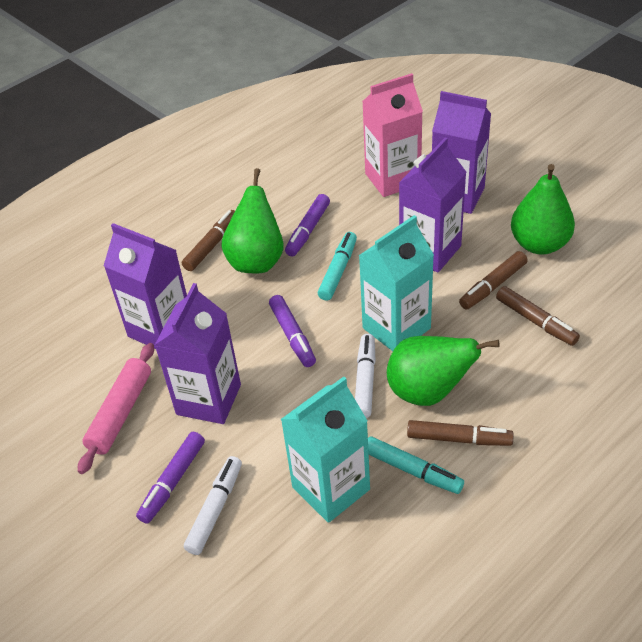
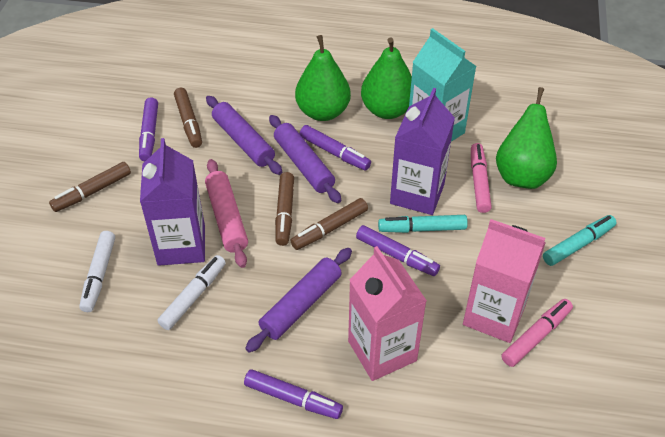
pink carton: 1 -> 2
pink marker: 0 -> 2
purple carton: 4 -> 2
purple marker: 3 -> 4
purple rolling pin: 0 -> 3
turquoise carton: 2 -> 1

